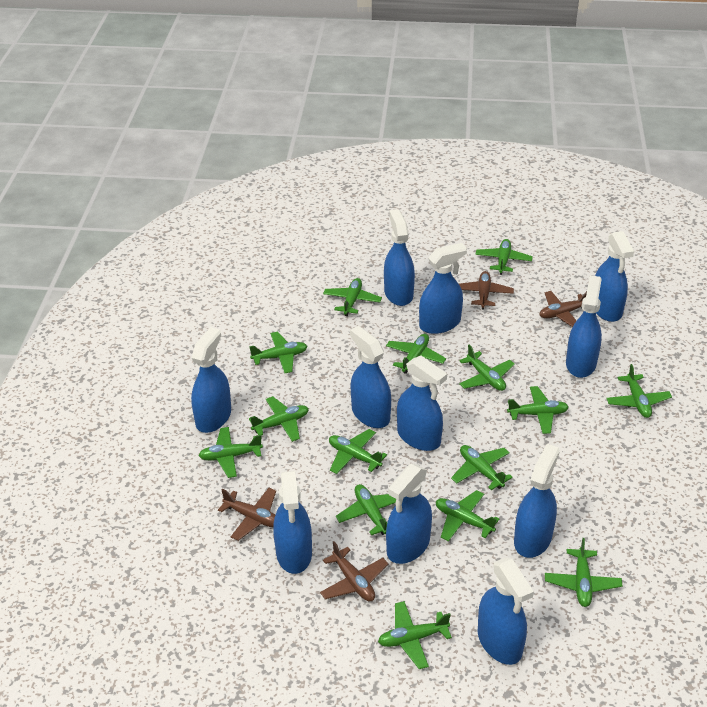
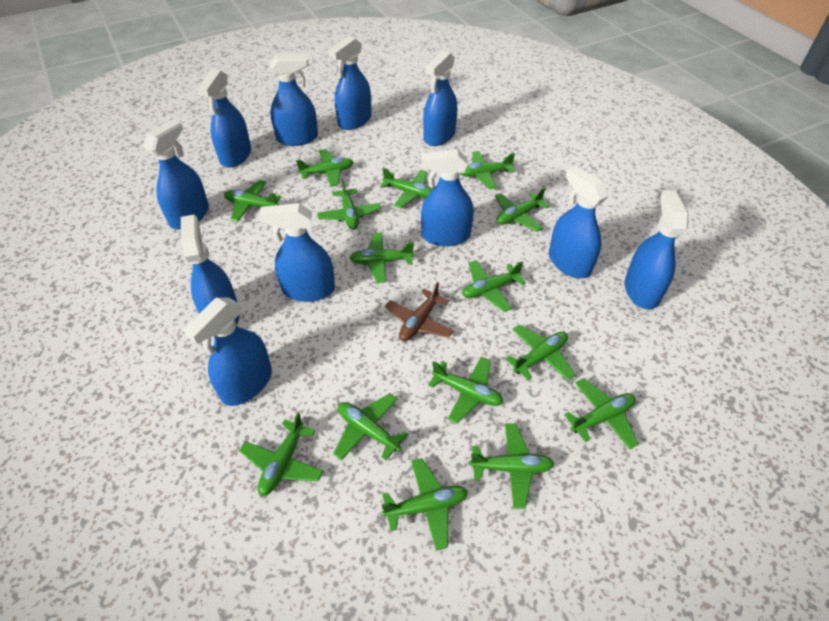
brown plane: 4 -> 1

